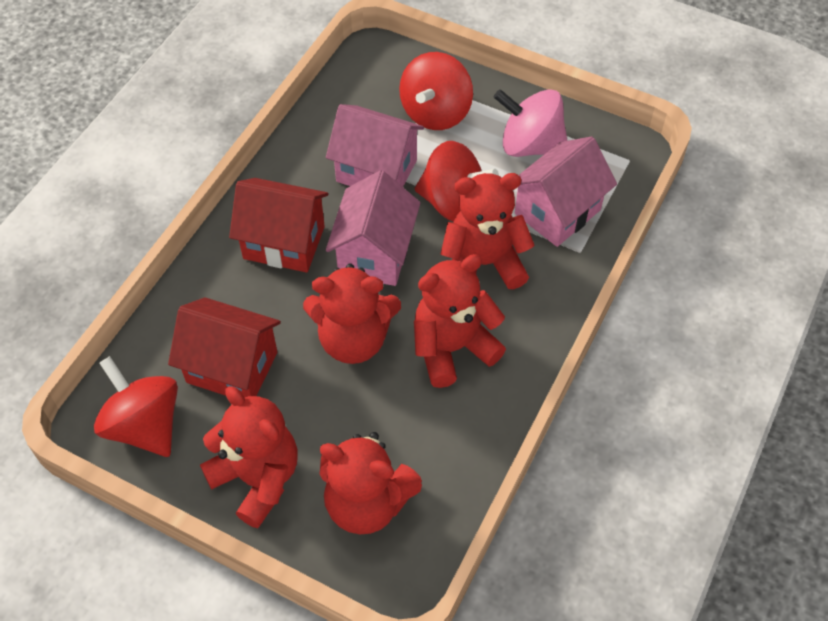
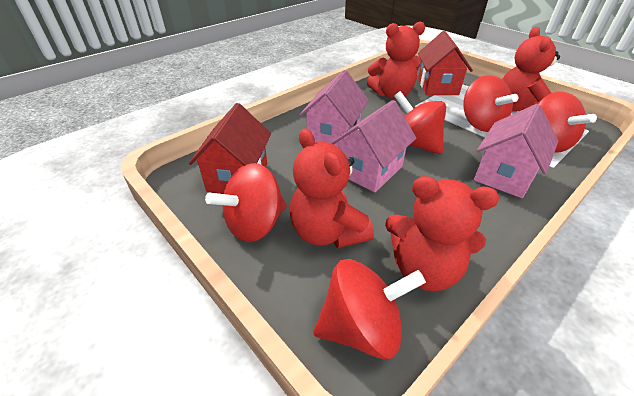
pink spinning top: 1 -> 0
red spinning top: 3 -> 5
red teddy bear: 5 -> 4

